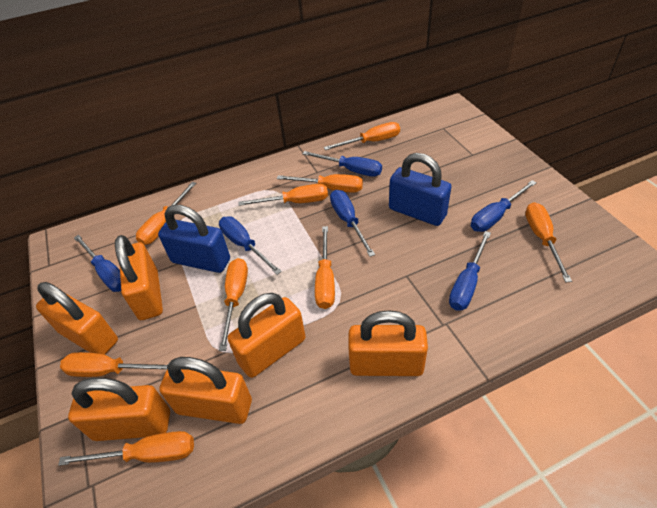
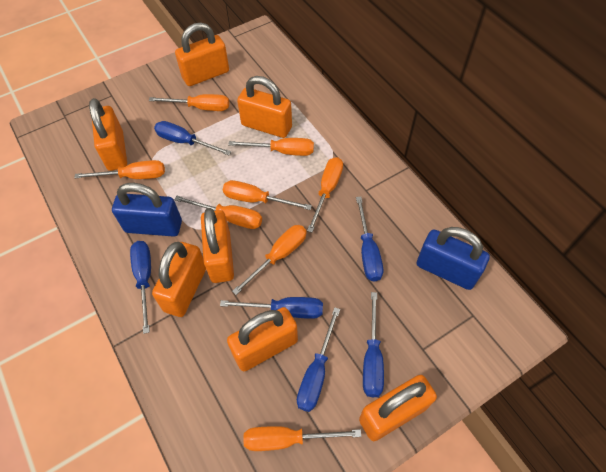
orange padlock: 6 -> 7
orange screwdriver: 9 -> 8

